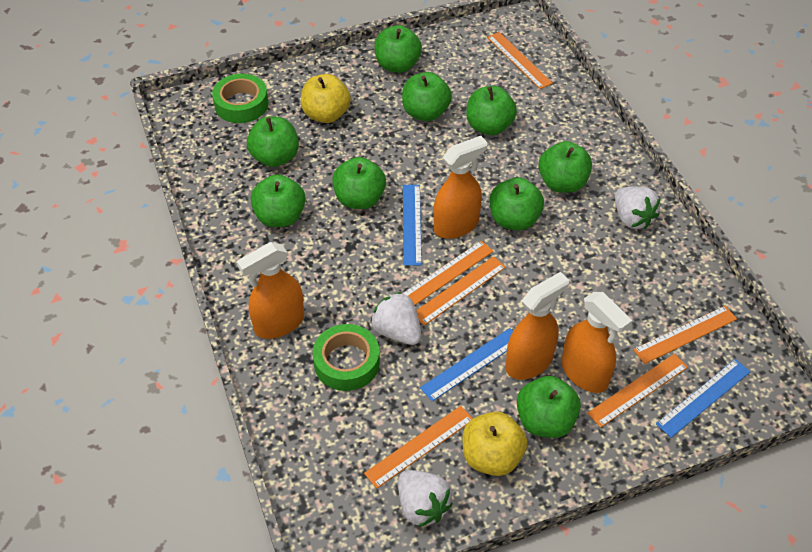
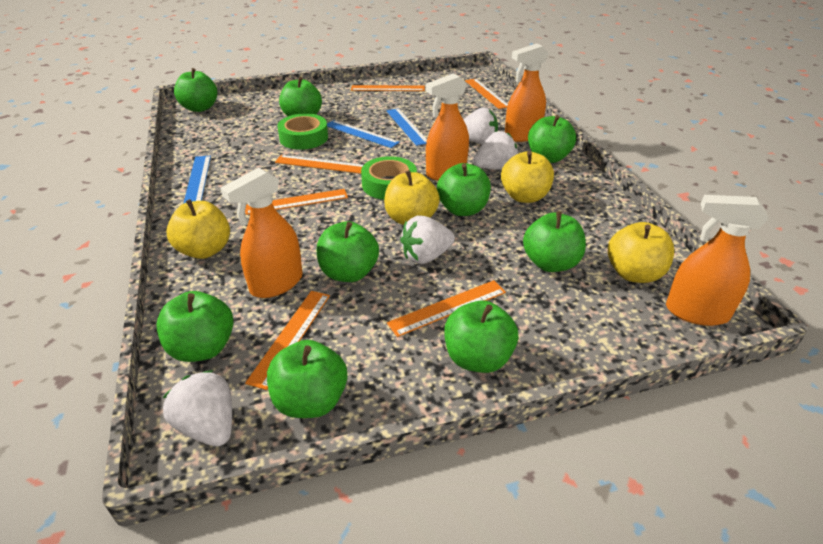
white strawberry: 3 -> 4
yellow apple: 2 -> 4

